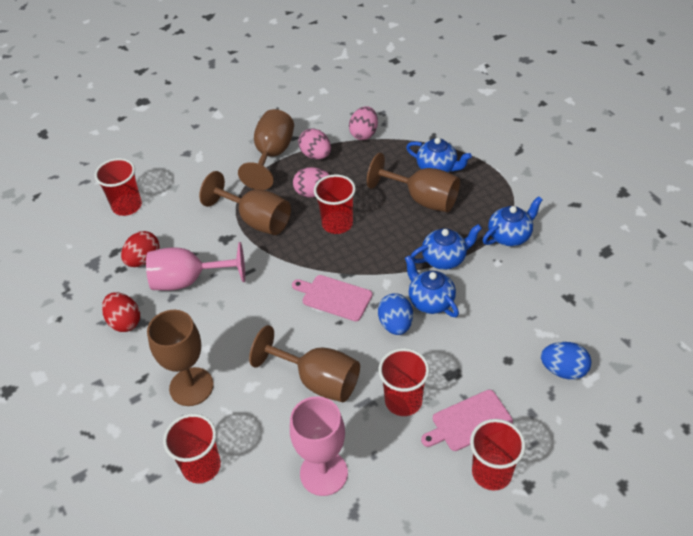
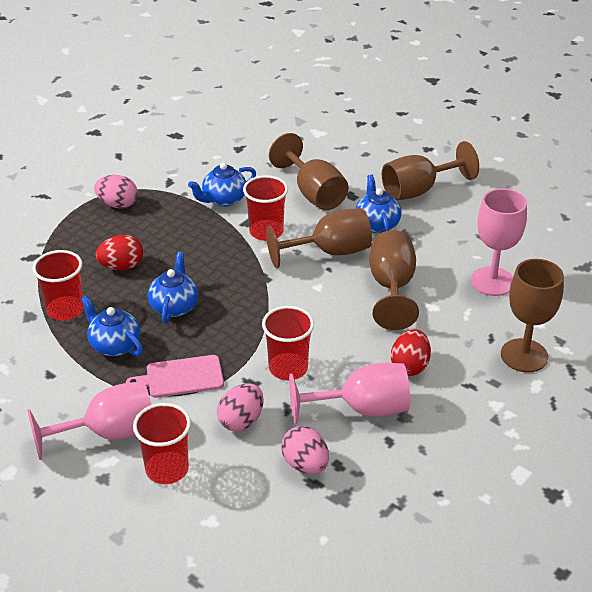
blue egg: 2 -> 0
pink cutting board: 2 -> 1
pink goblet: 2 -> 3
red cup: 5 -> 4

